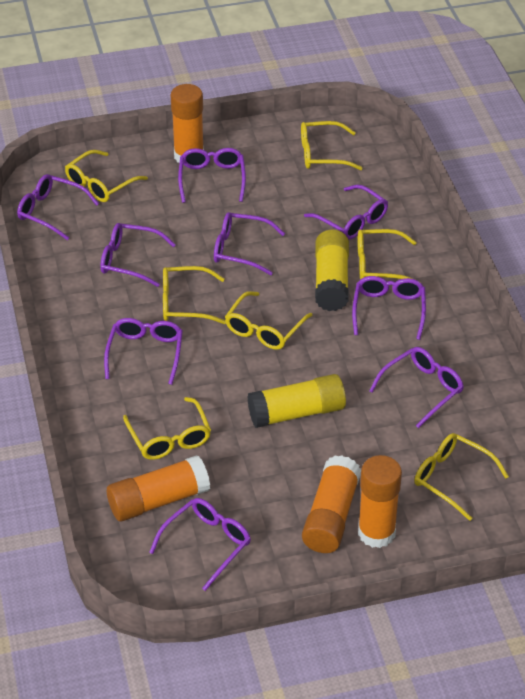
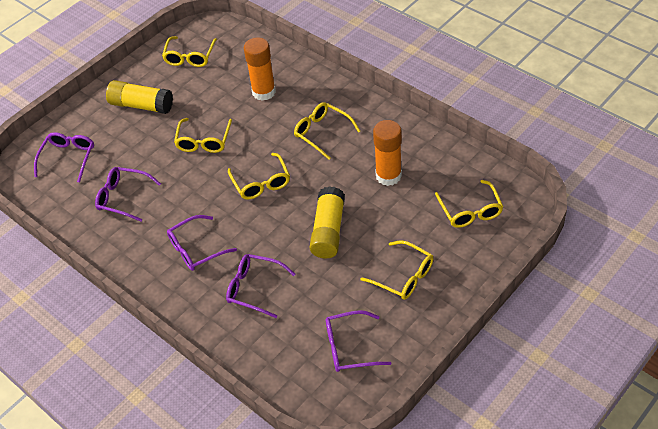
orange glue stick: 4 -> 2
purple glasses: 9 -> 5
yellow glasses: 7 -> 6

